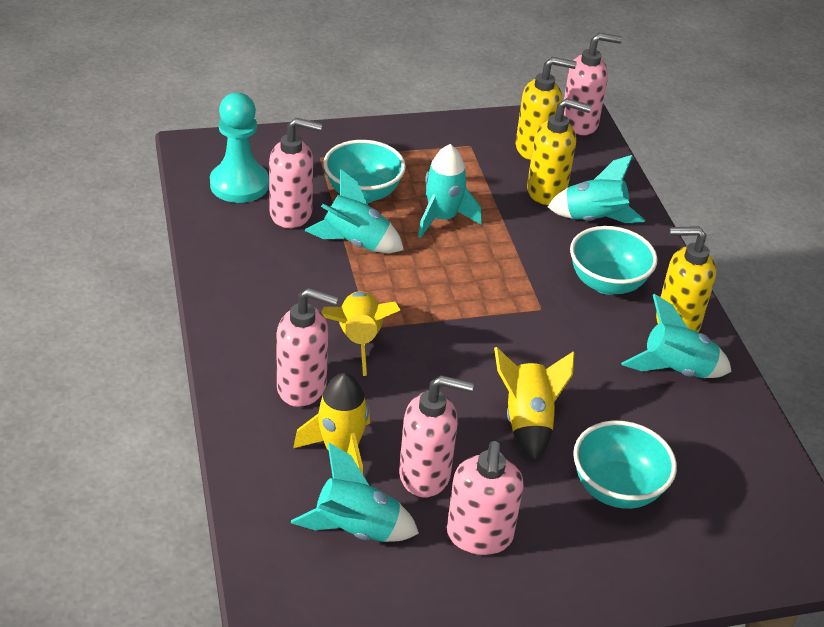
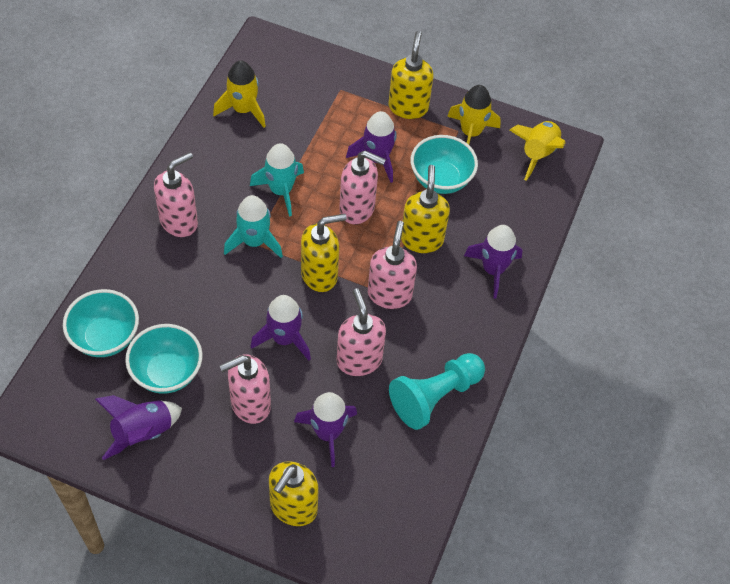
purple rocket: 0 -> 5
turquoise rocket: 5 -> 2
yellow soap dispenser: 3 -> 4

